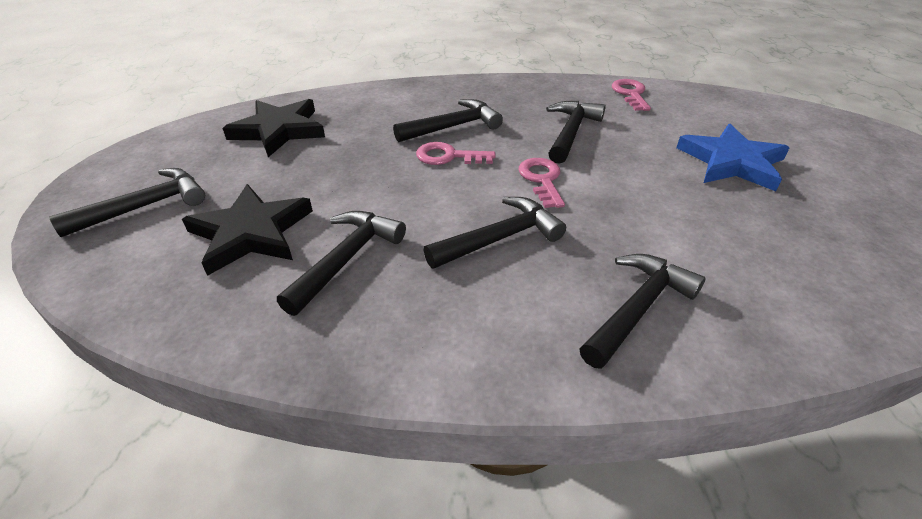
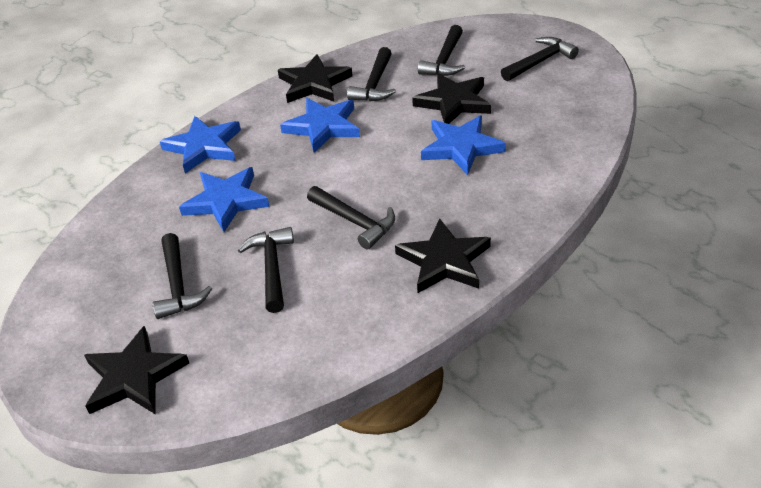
black star: 2 -> 4
blue star: 1 -> 4
pink key: 3 -> 0

